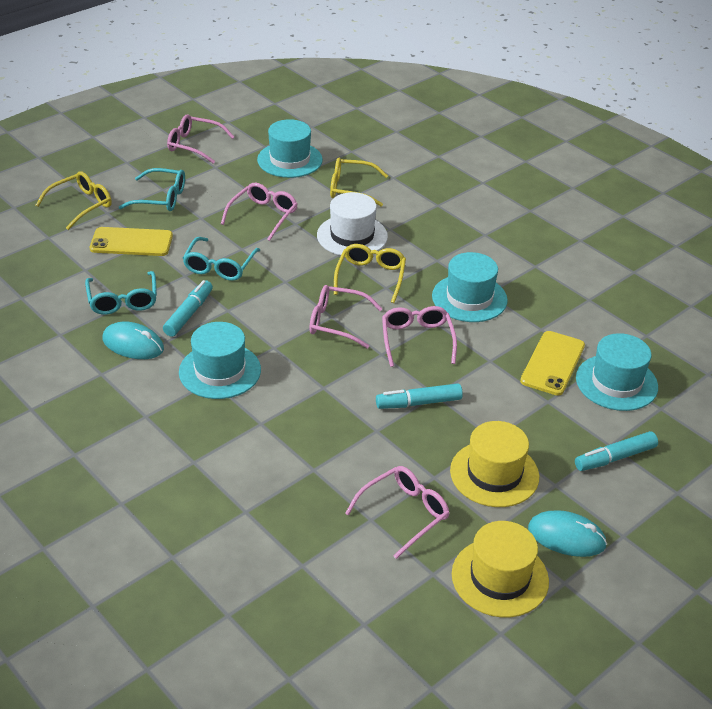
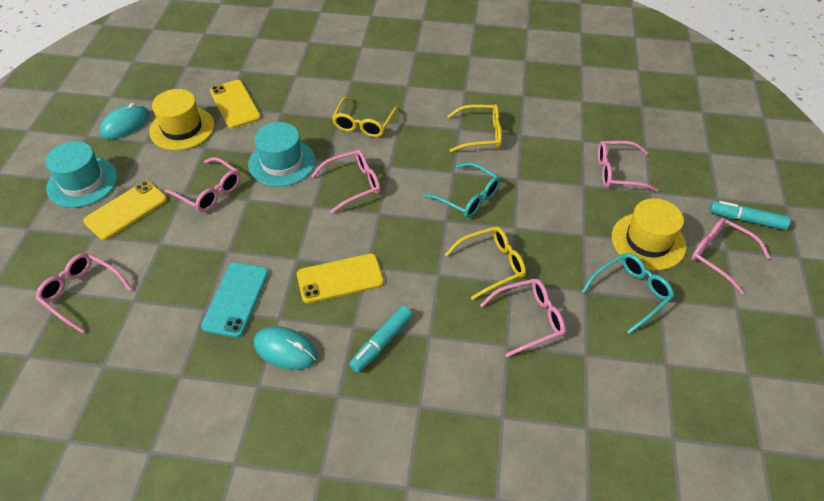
pink glasses: 5 -> 6
turquoise glasses: 3 -> 2
turquoise hat: 4 -> 2
turquoise marker: 3 -> 2
turquoise phone: 0 -> 1
white hat: 1 -> 0
yellow phone: 2 -> 3

